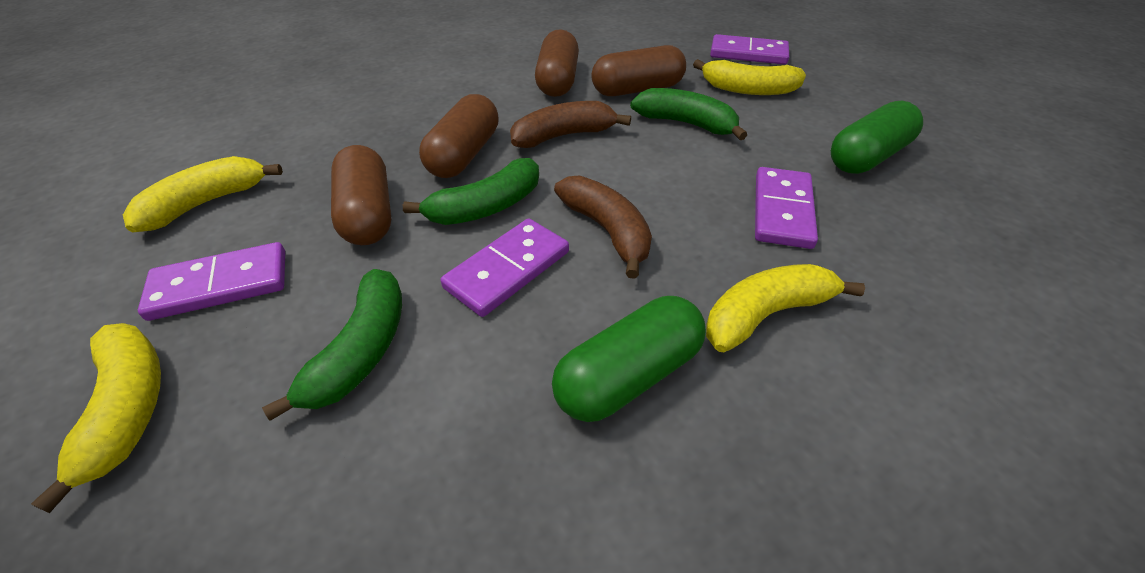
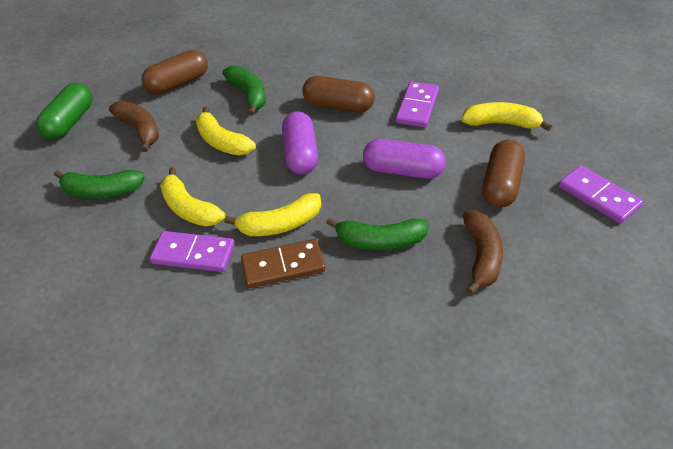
brown capsule: 4 -> 3
brown domino: 0 -> 1
green capsule: 2 -> 1
purple capsule: 0 -> 2
purple domino: 4 -> 3

